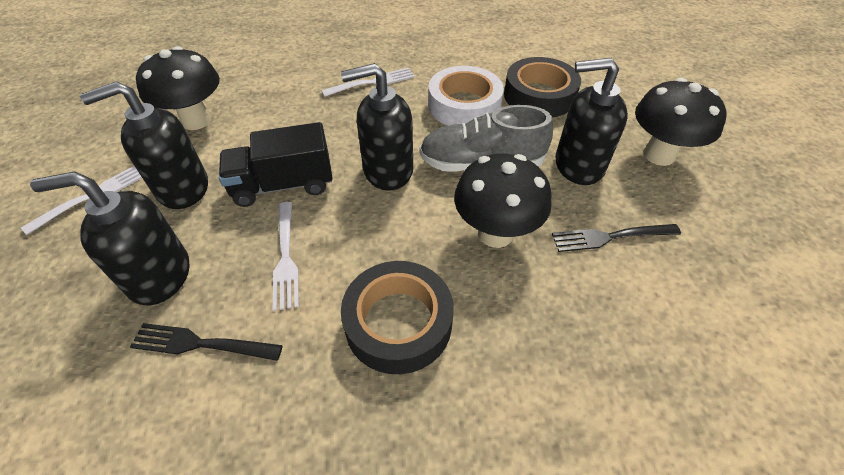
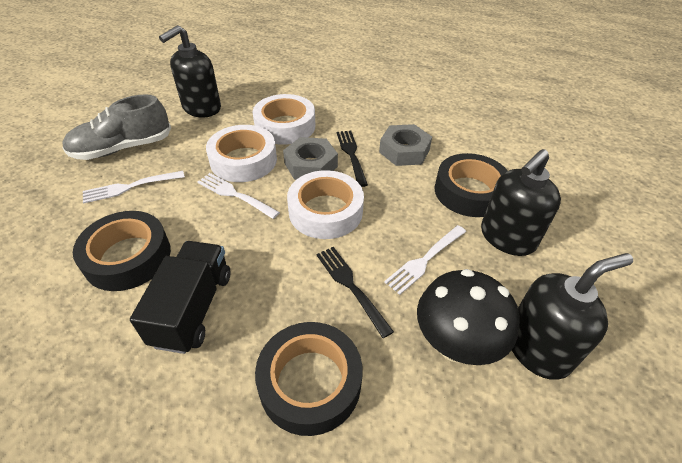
black mushroom: 3 -> 1
black soap dispenser: 4 -> 3
black tape: 2 -> 3
grey nut: 0 -> 2
white tape: 1 -> 3

